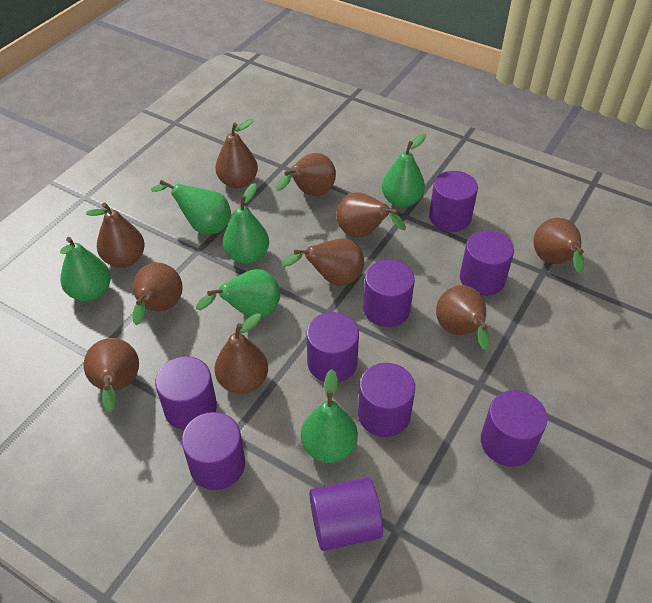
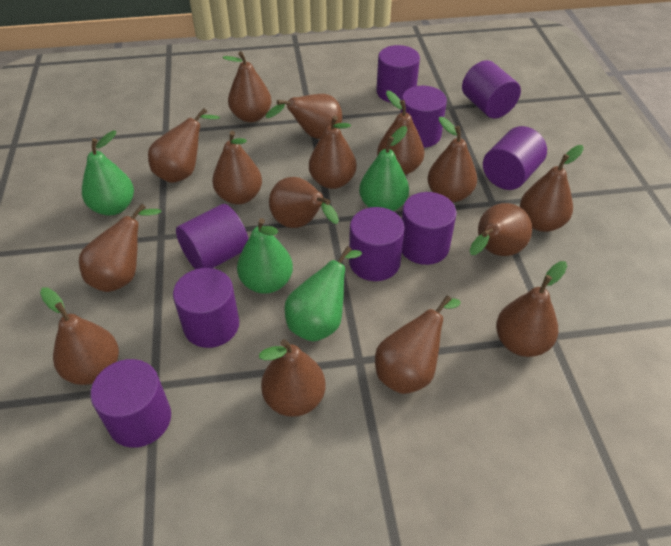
brown pear: 10 -> 15
green pear: 6 -> 4

